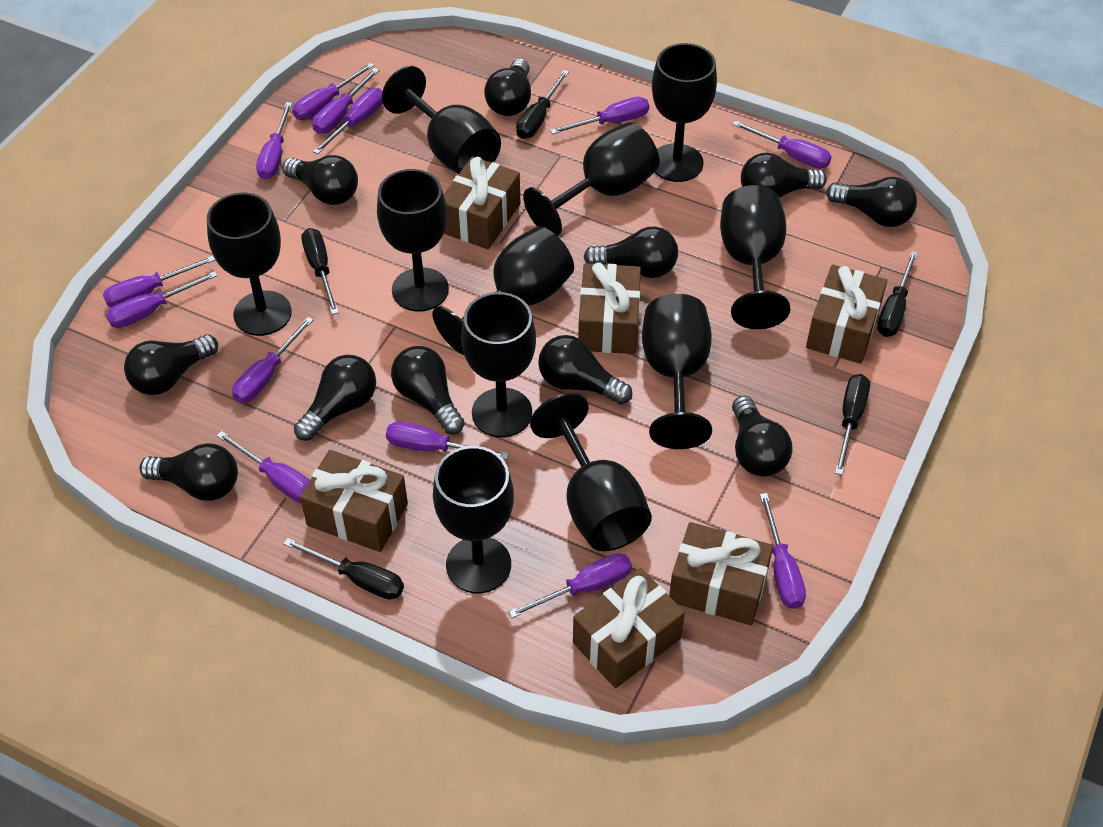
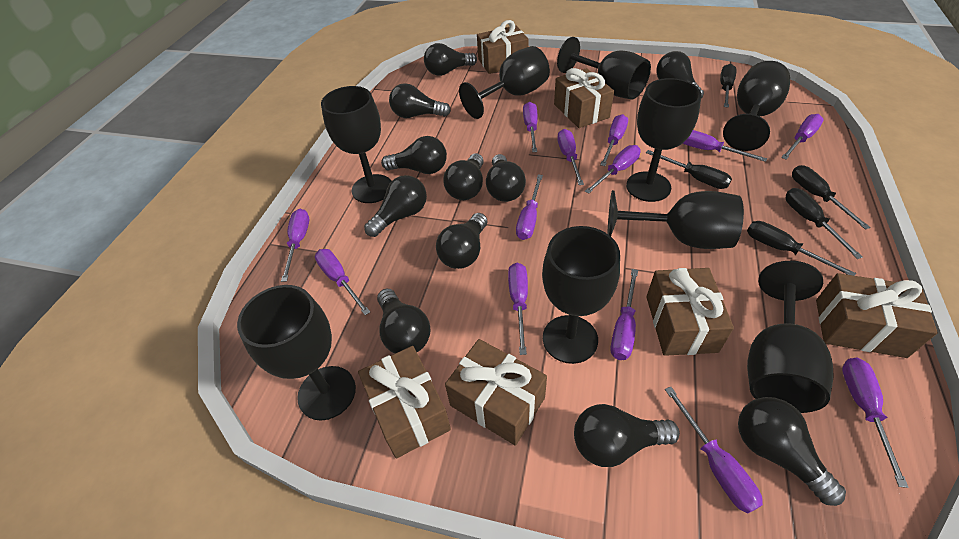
black goblet: 11 -> 9

